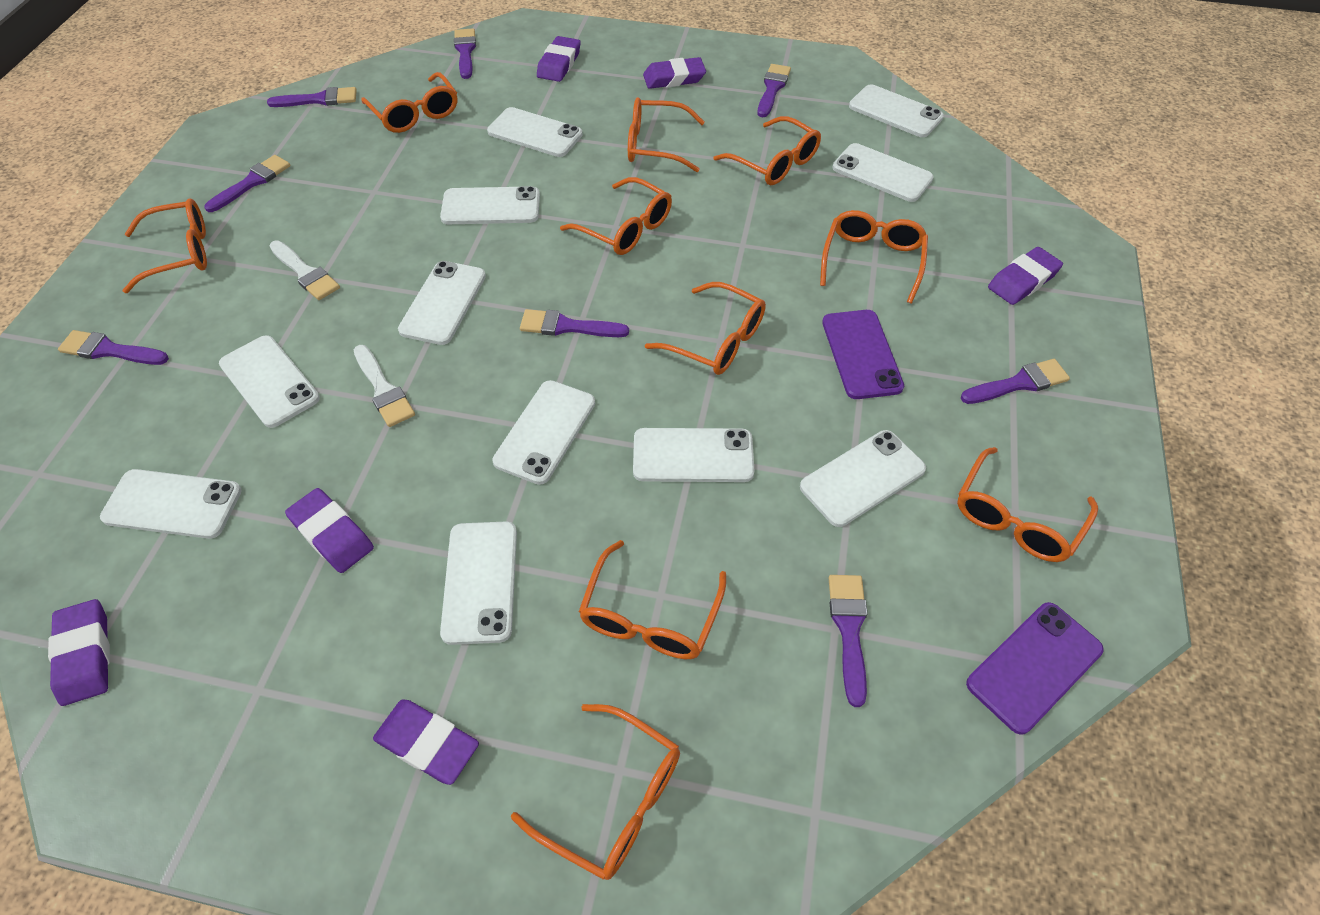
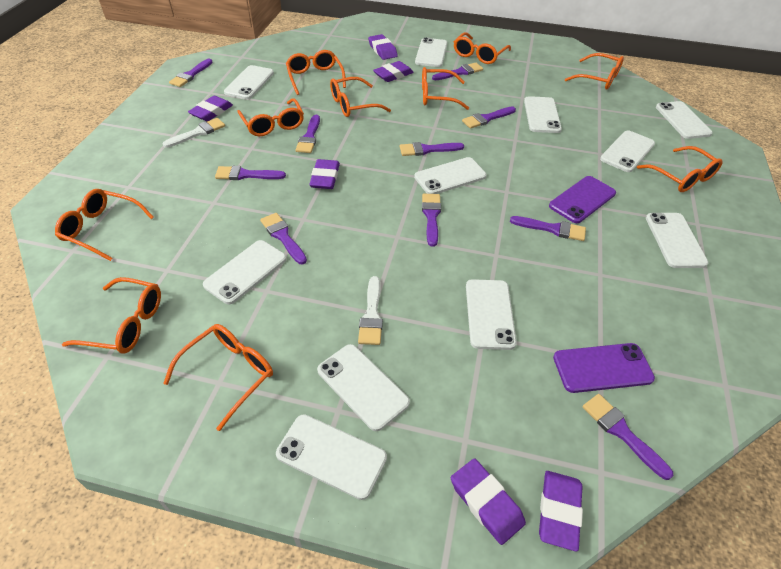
purple brush: 8 -> 10

